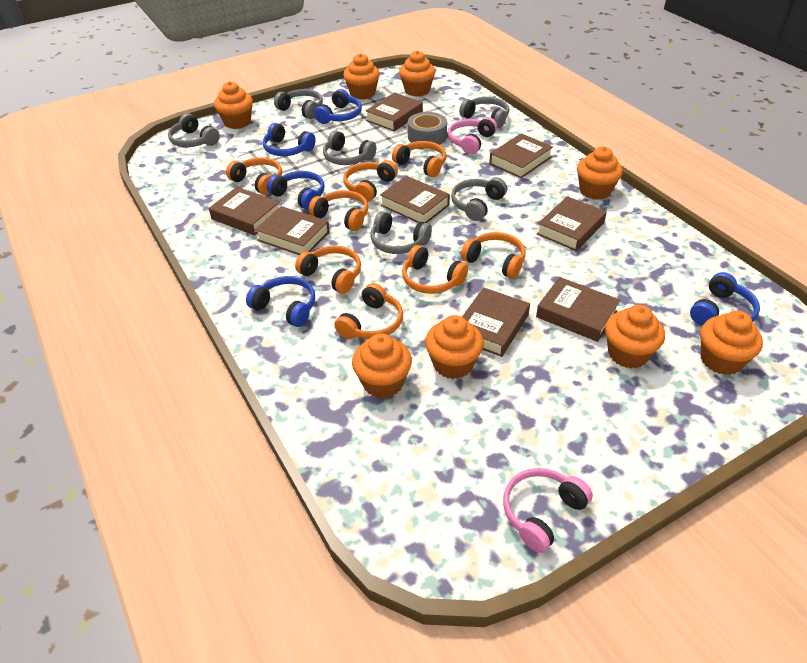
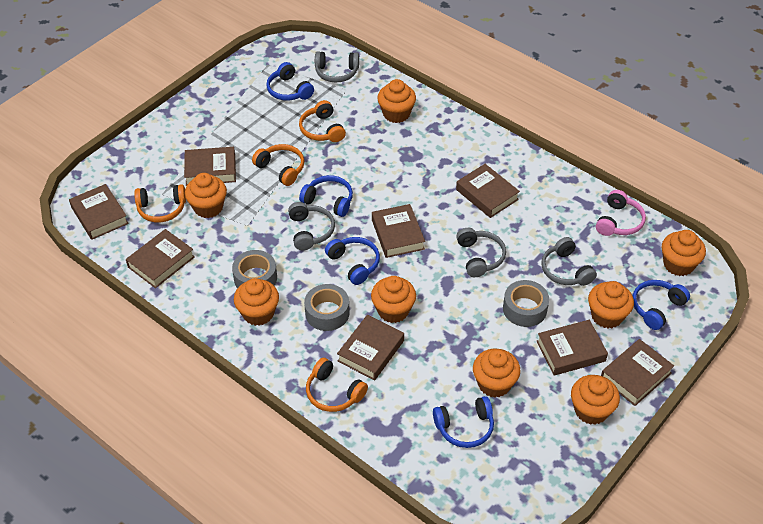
grey headphones: 6 -> 4
grey tape: 1 -> 3
orange headphones: 8 -> 4
pink headphones: 2 -> 1

